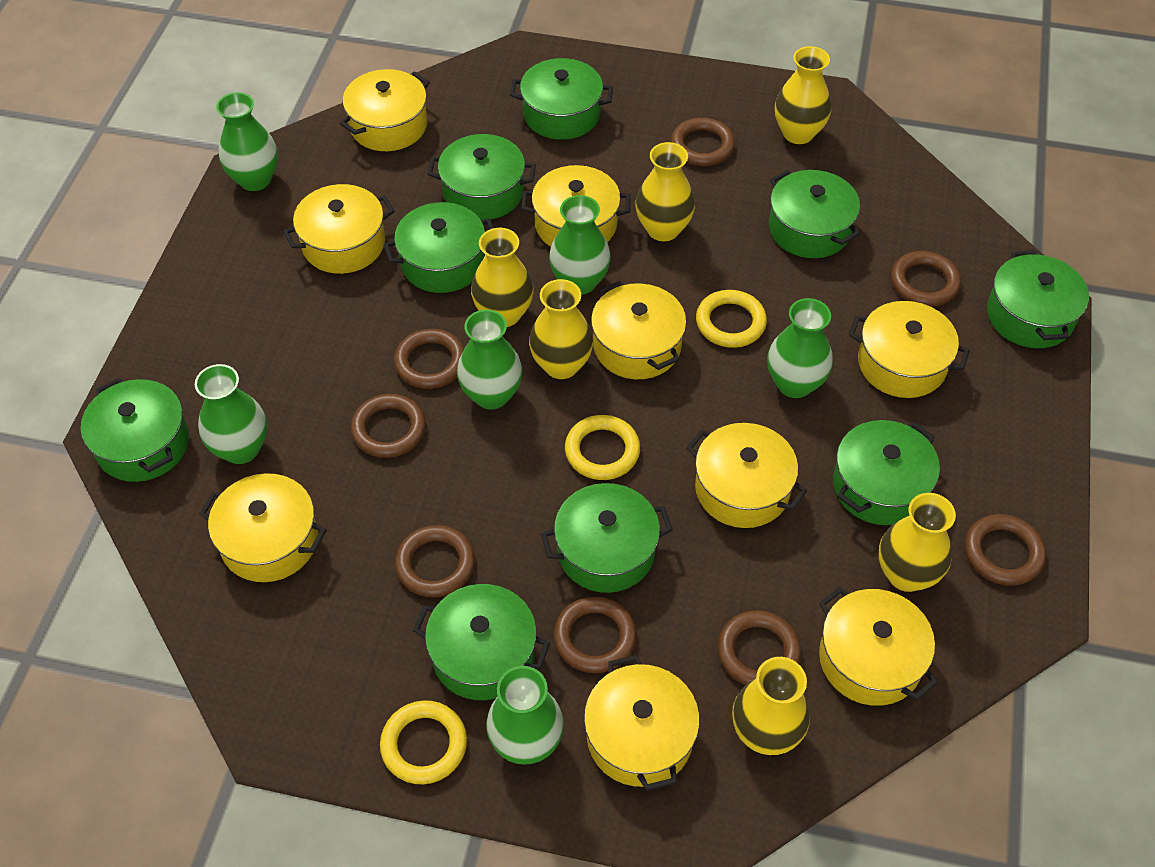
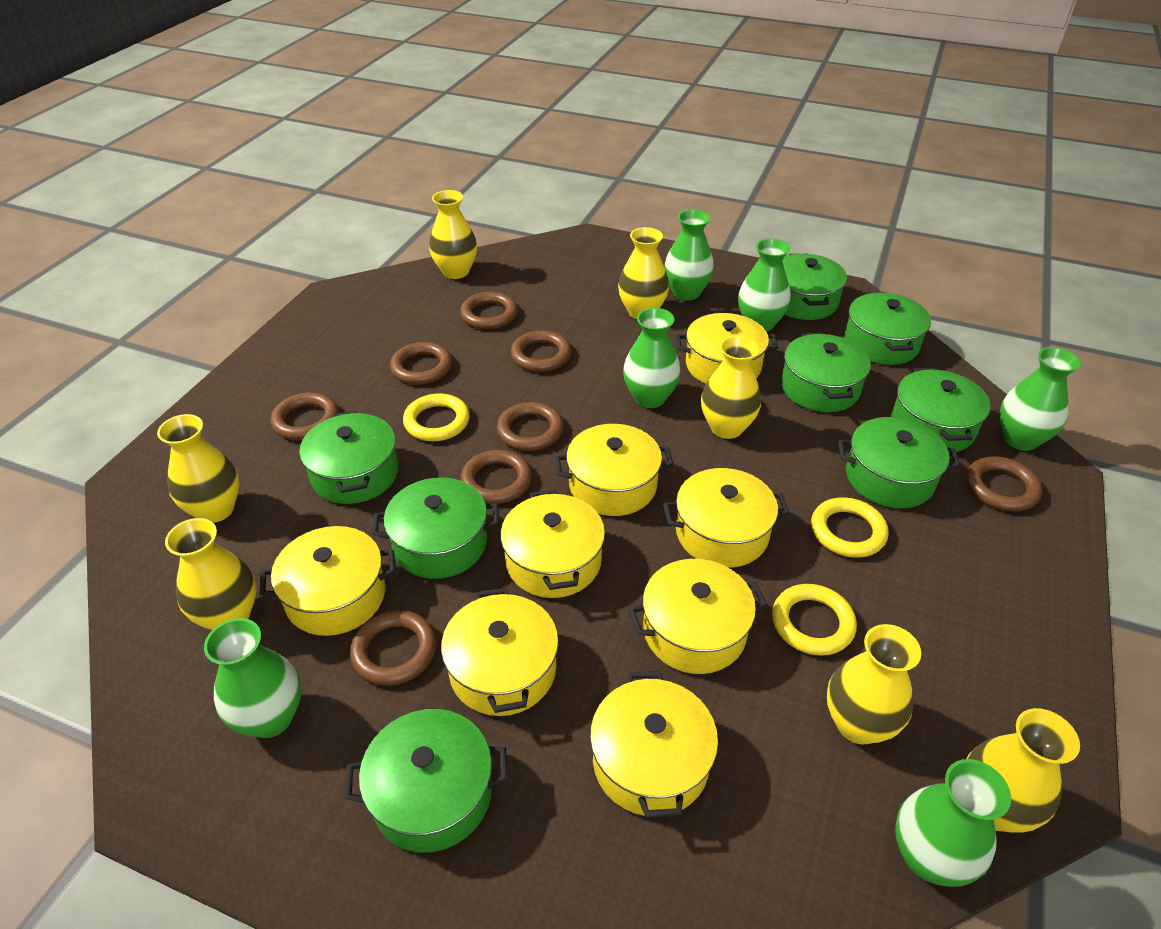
green pot: 9 -> 8
yellow pot: 9 -> 8
yellow vase: 6 -> 7

